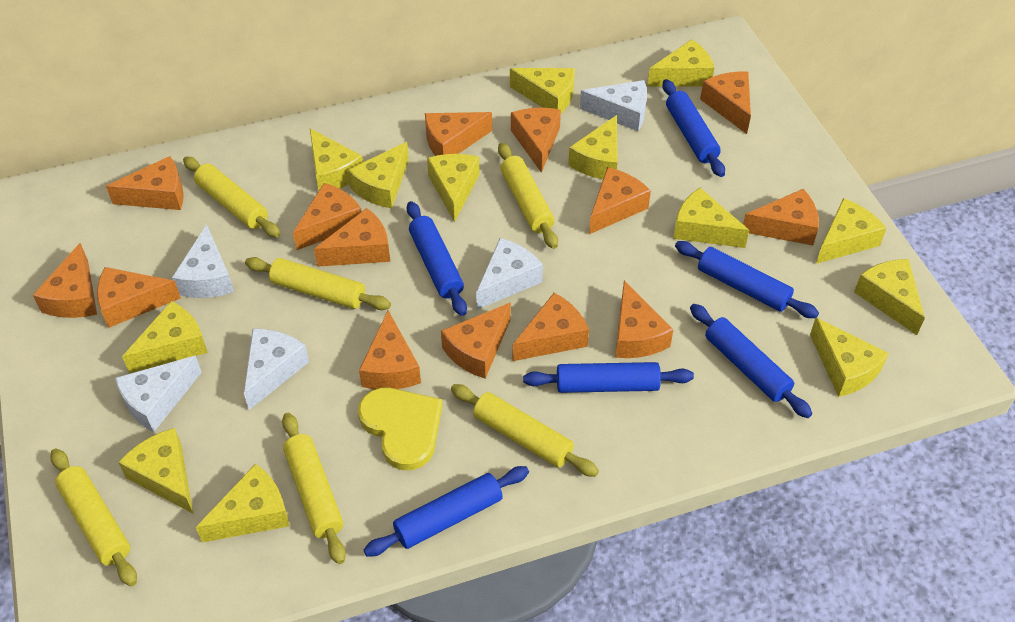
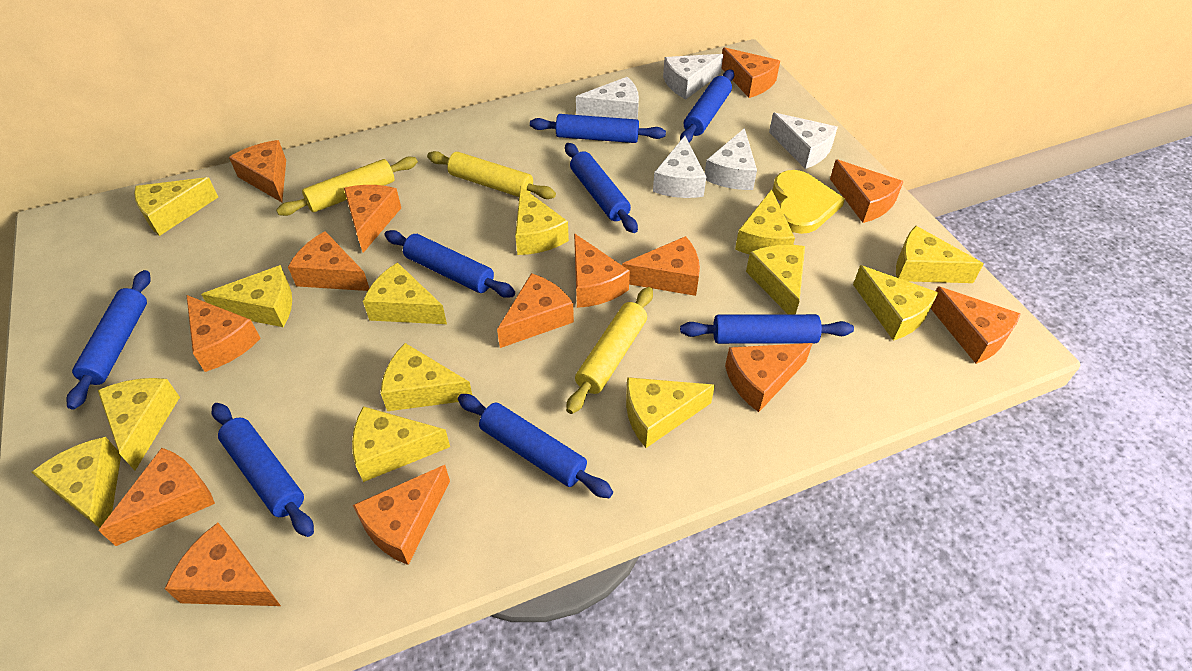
blue rolling pin: 6 -> 8
yellow rolling pin: 6 -> 3

